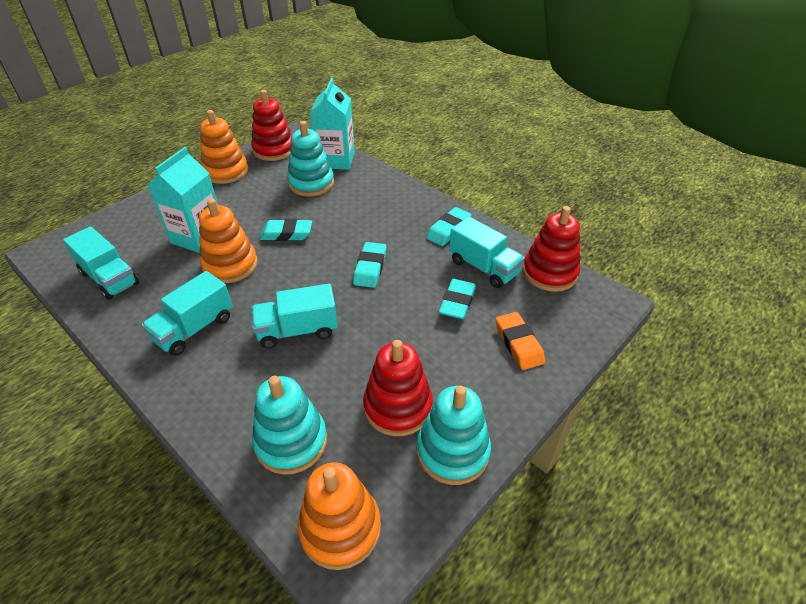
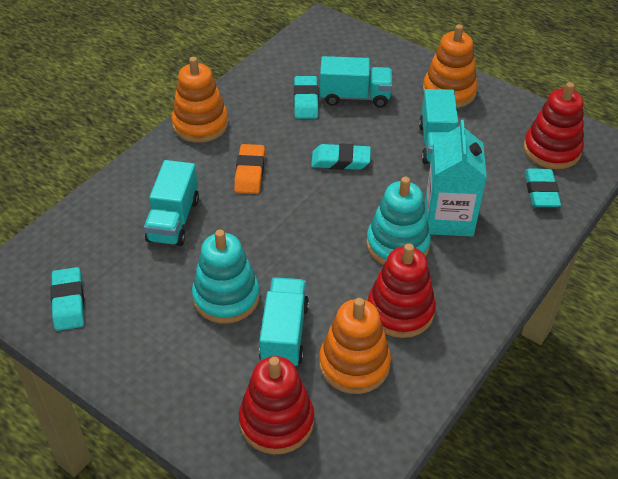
turquoise carton: 2 -> 1
turquoise stacking toy: 3 -> 2

